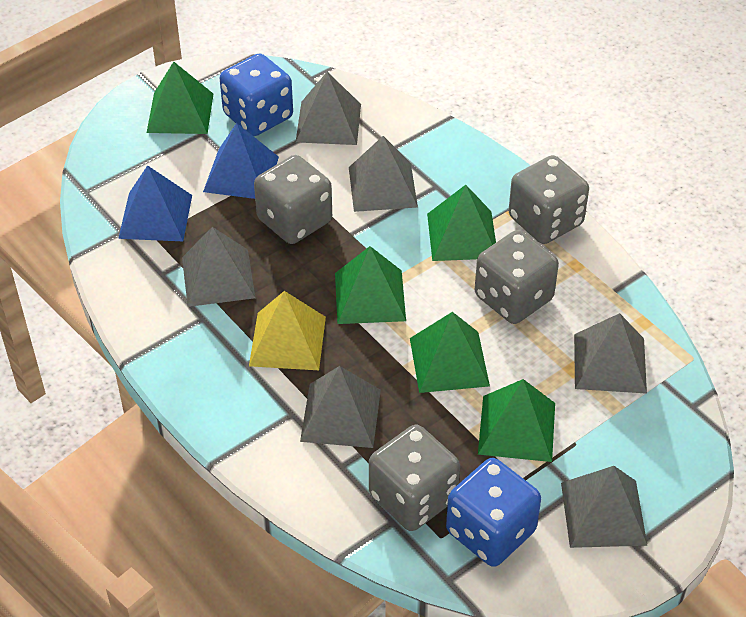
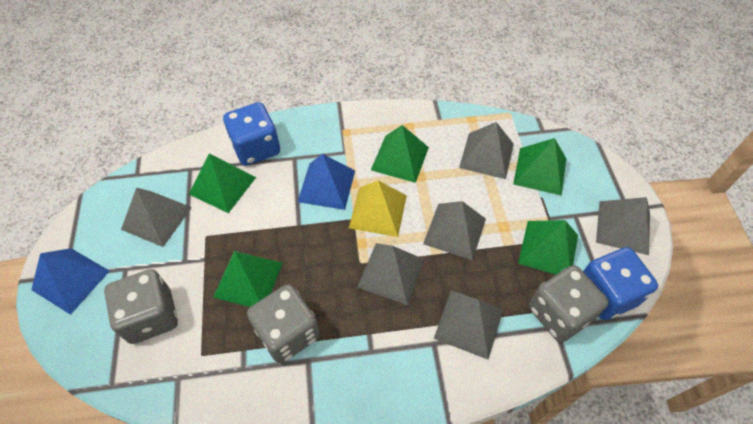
grey dice: 4 -> 3

